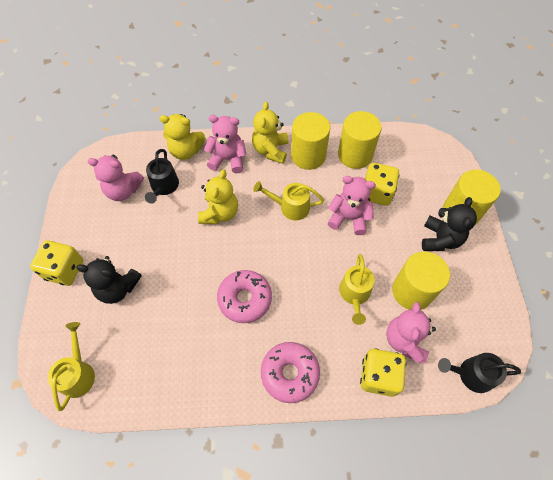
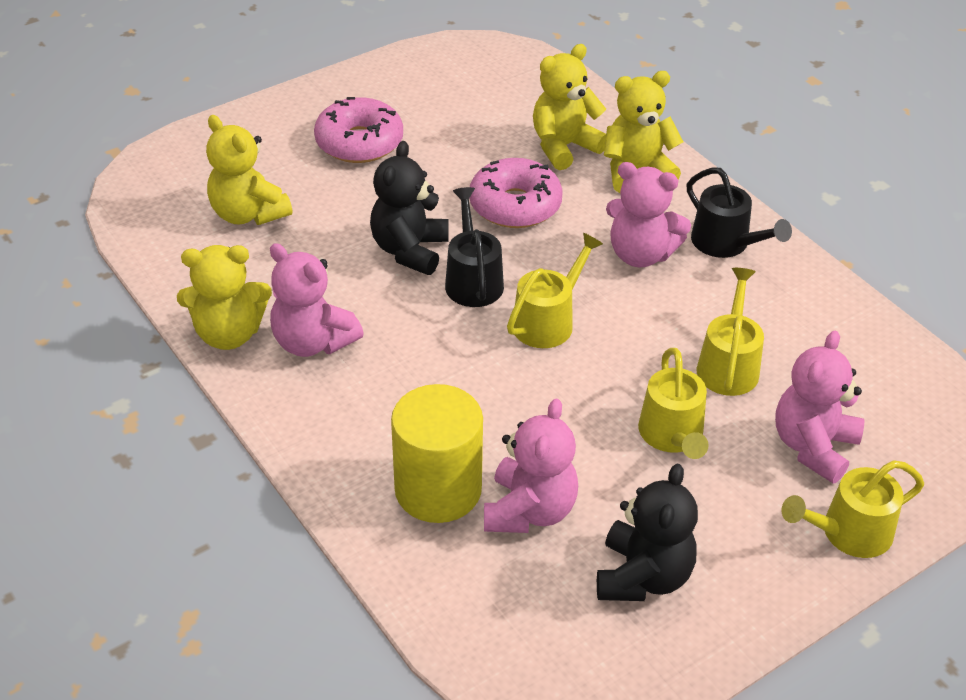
yellow cylinder: 4 -> 1
yellow dice: 3 -> 0
yellow teddy bear: 3 -> 4
yellow watering can: 3 -> 4

